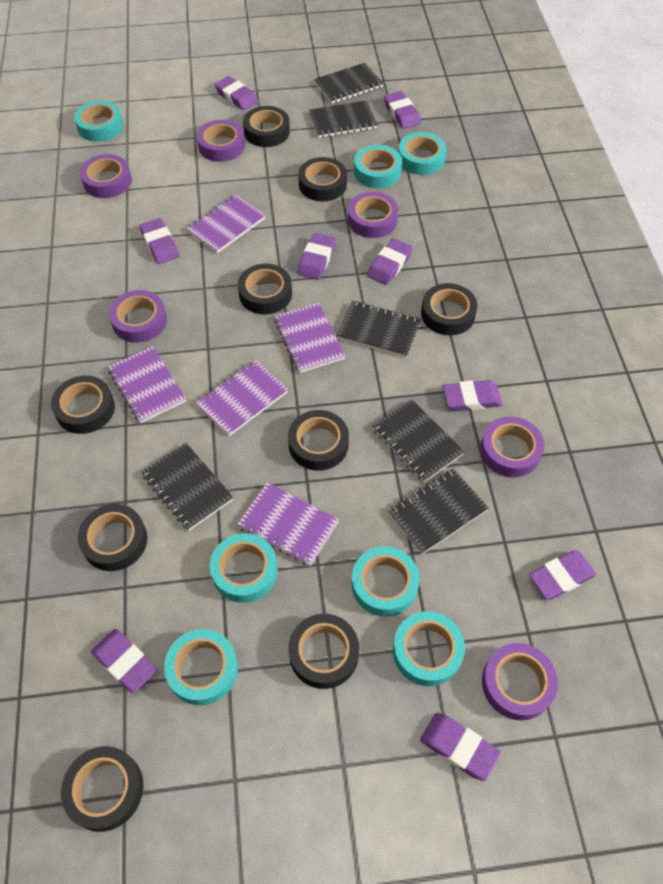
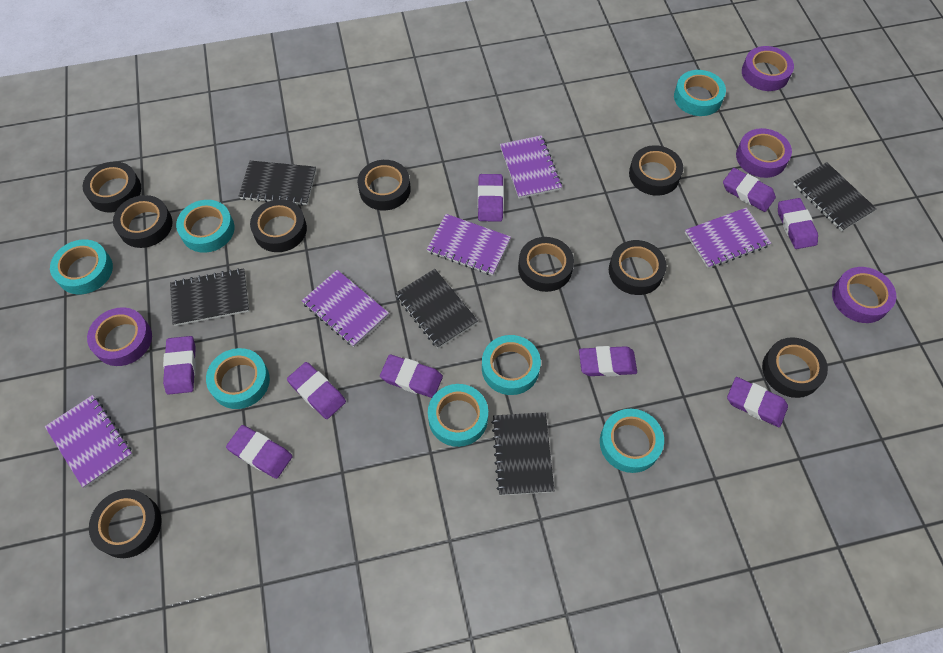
black notebook: 6 -> 5
purple tape: 6 -> 4

